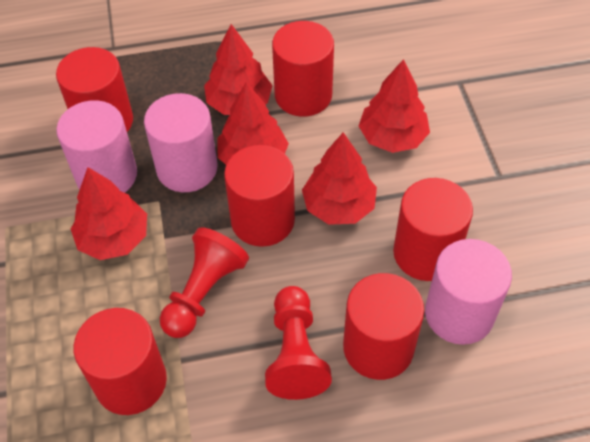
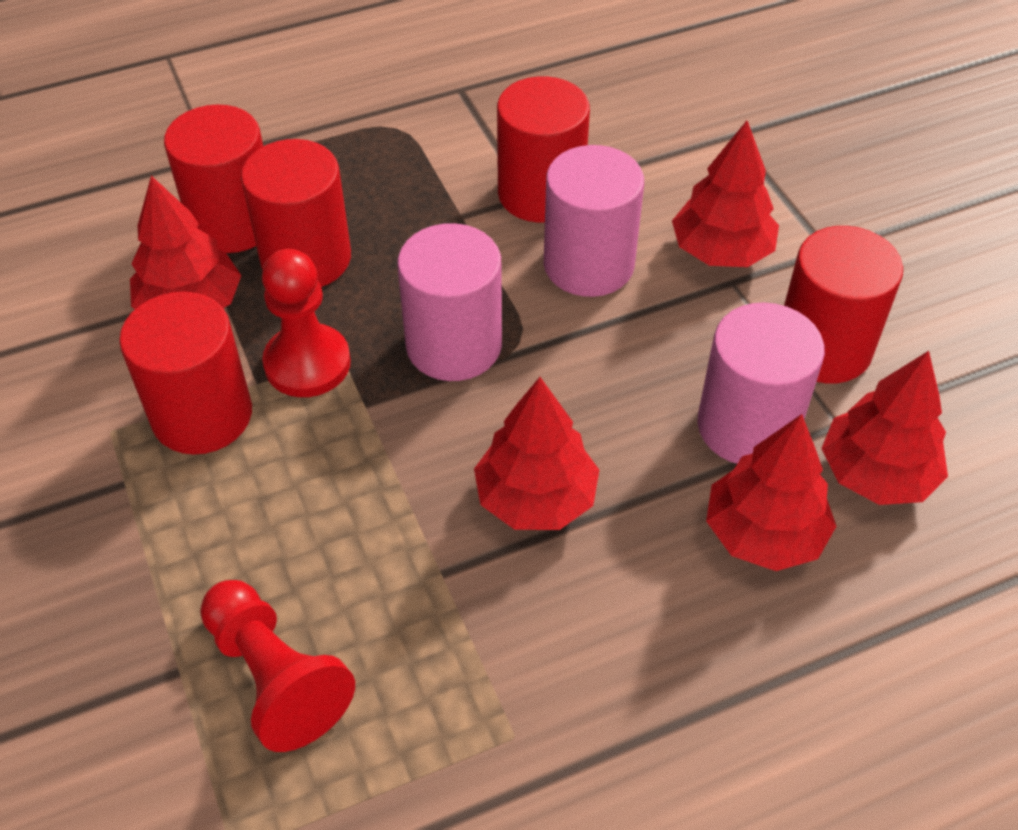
red cylinder: 6 -> 5

